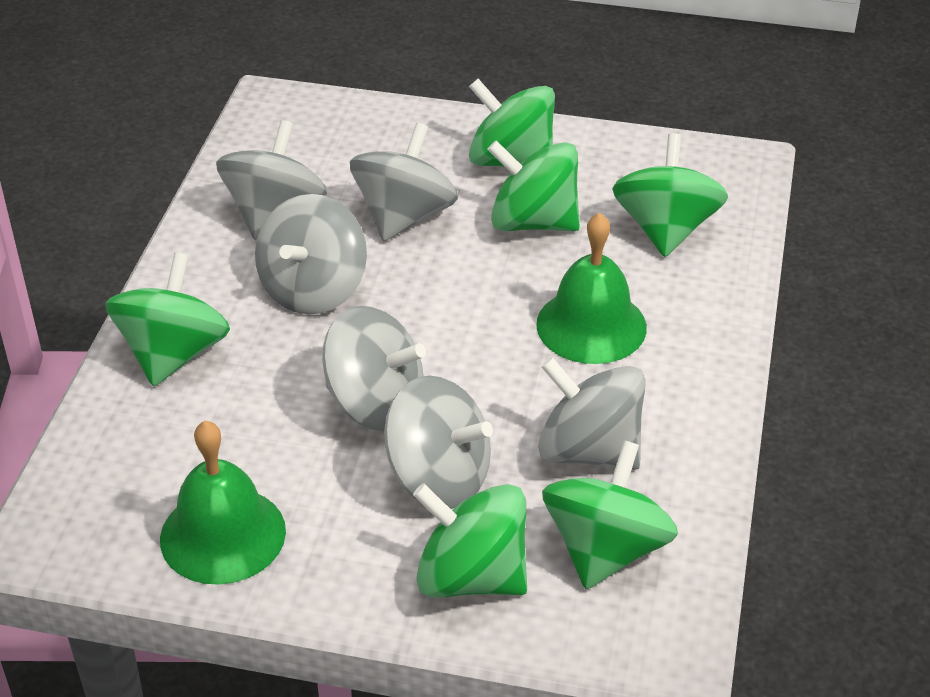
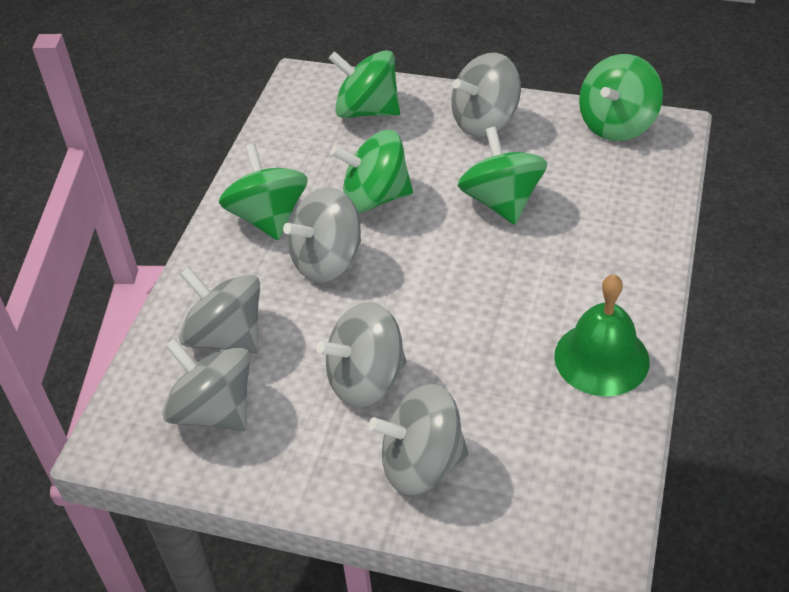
green bell: 2 -> 1
green spinning top: 6 -> 5

